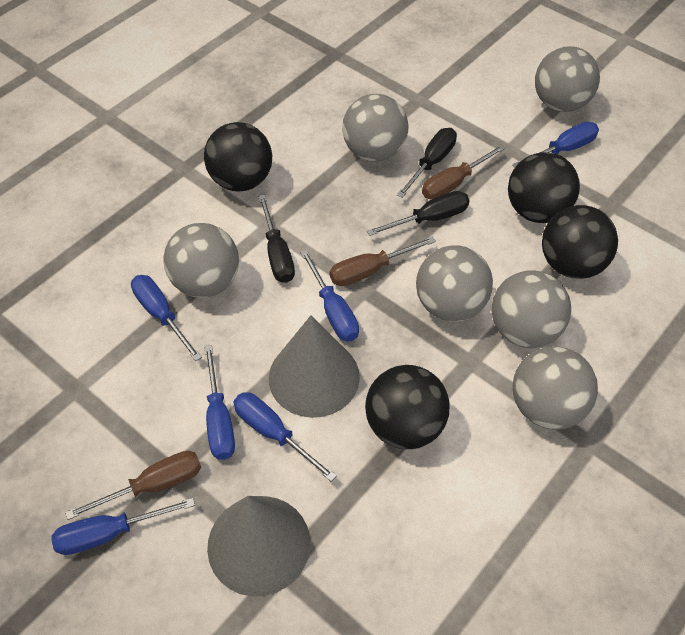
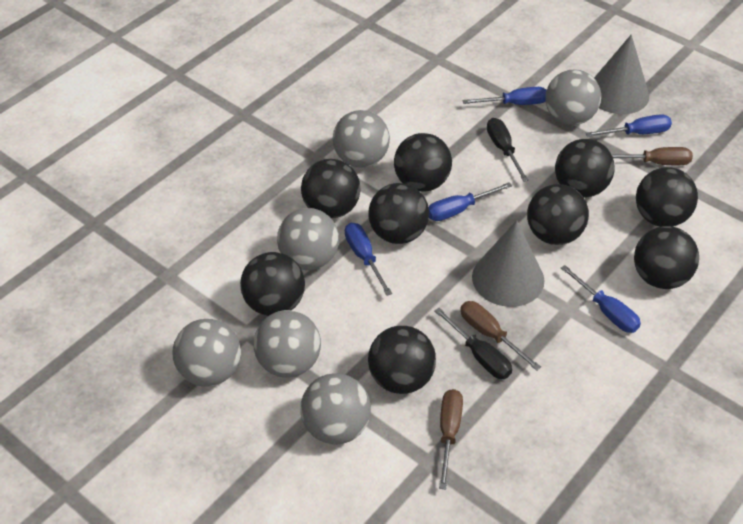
black ball: 4 -> 9
black screwdriver: 3 -> 2
blue screwdriver: 6 -> 5

